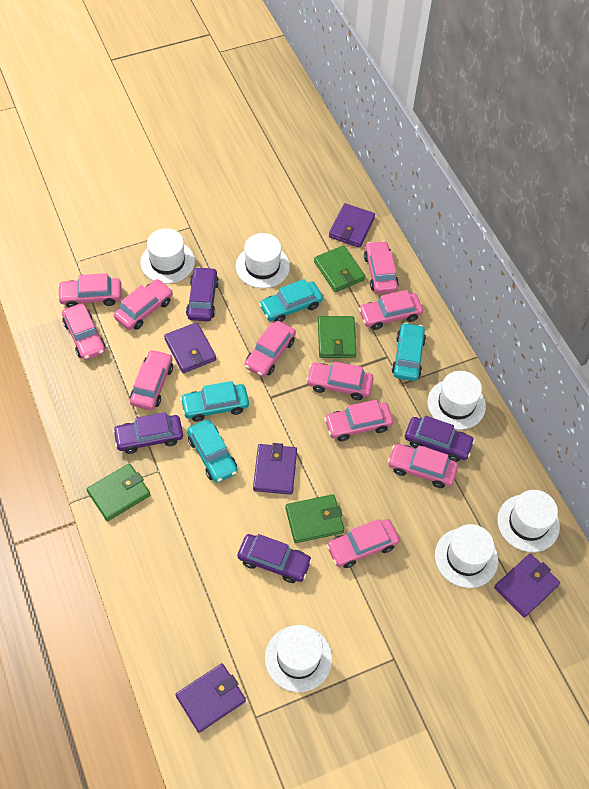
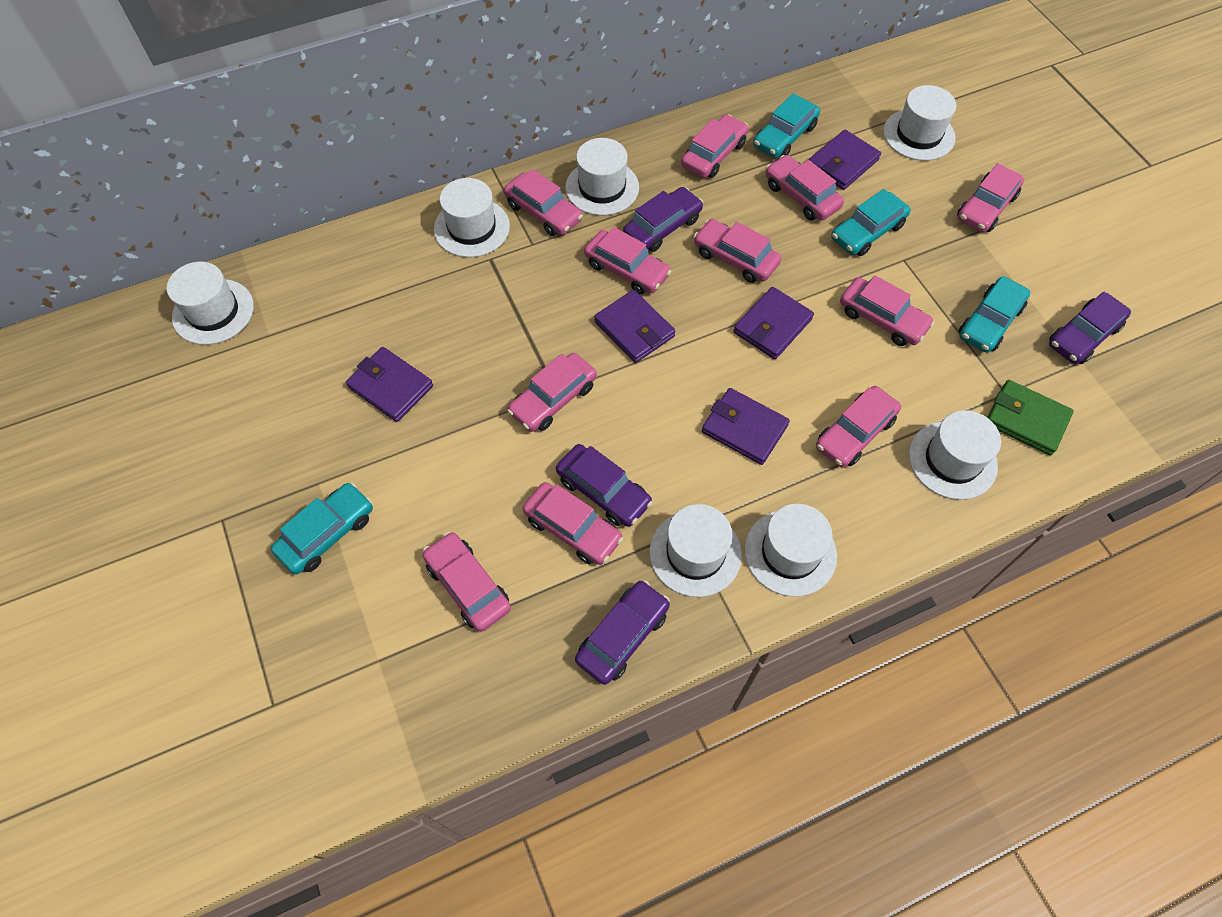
green wallet: 4 -> 1
white hat: 6 -> 7

